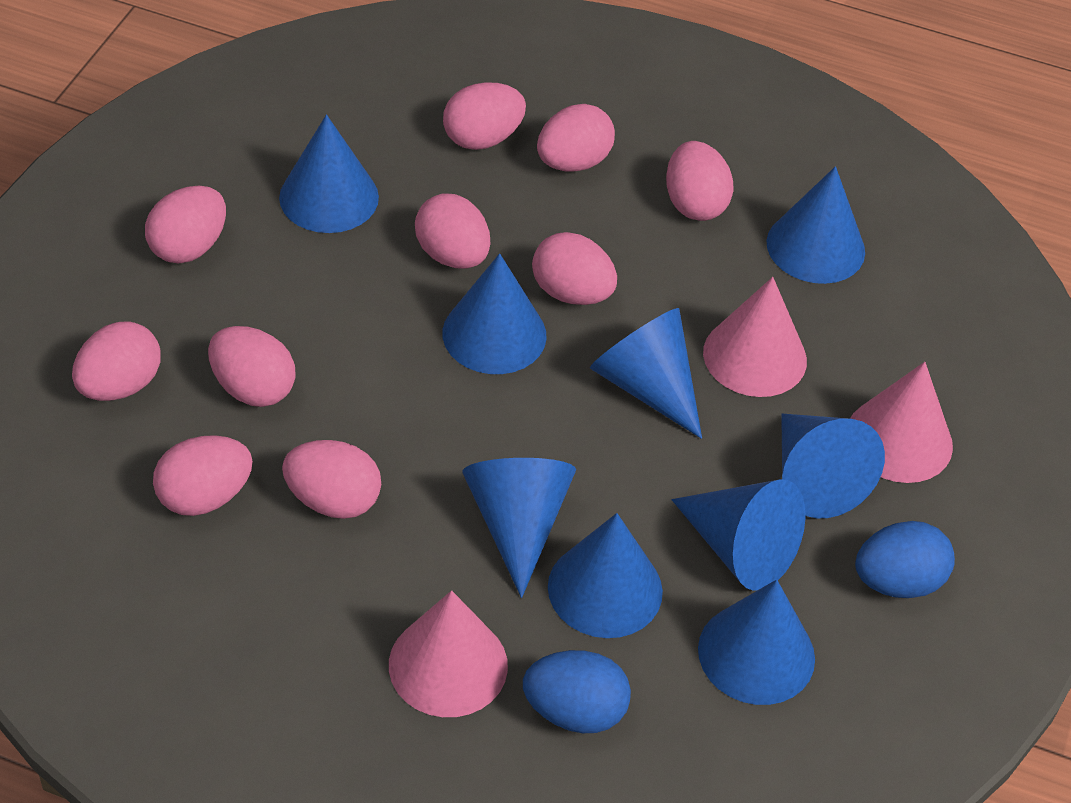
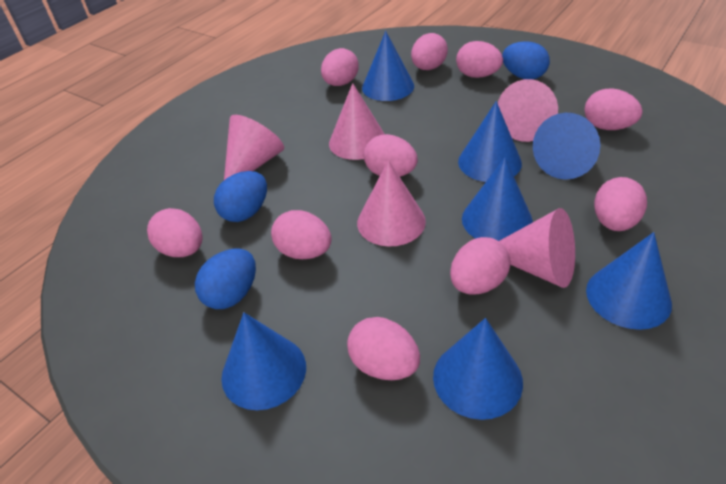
blue cone: 9 -> 7
blue egg: 2 -> 3
pink cone: 3 -> 5

